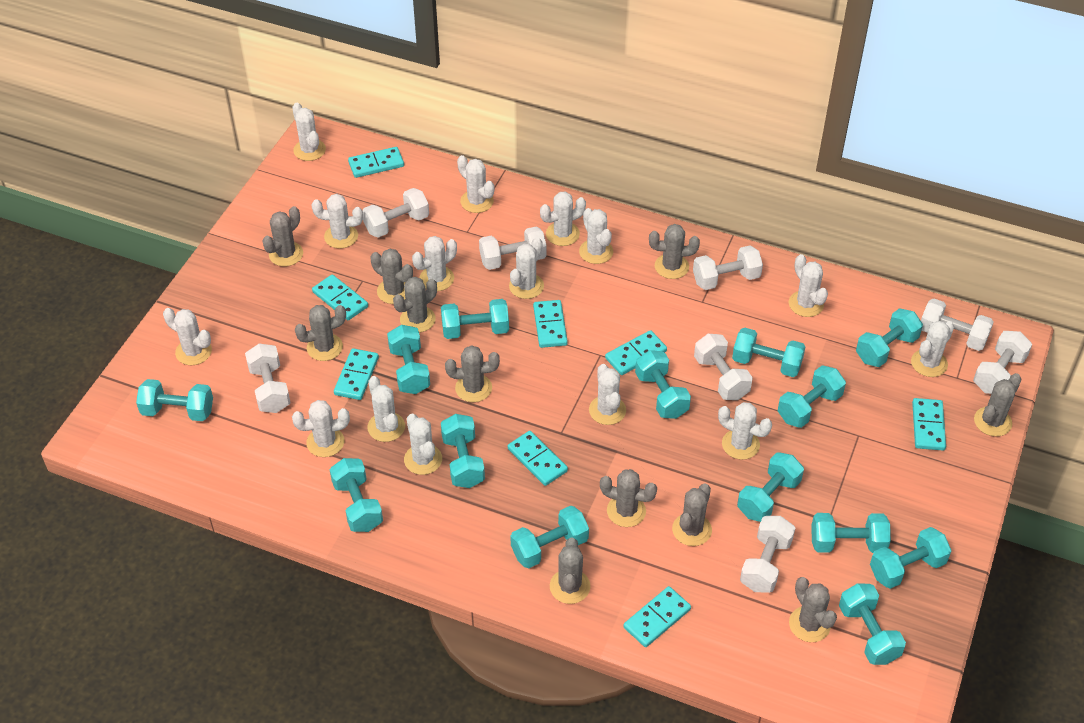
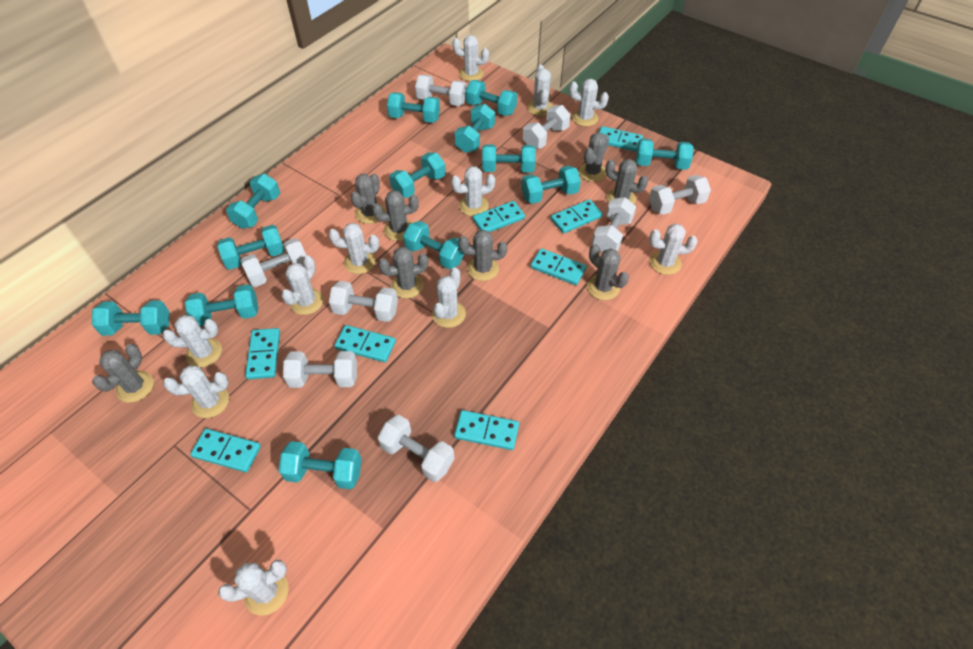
grey cactus: 11 -> 8
turquoise dumbbell: 14 -> 13
white cactus: 15 -> 11

